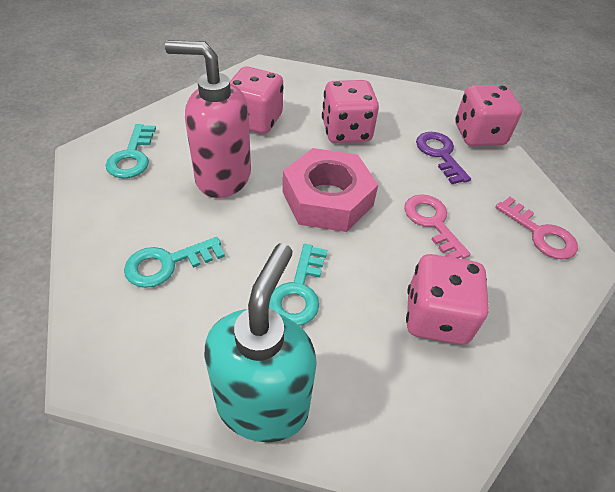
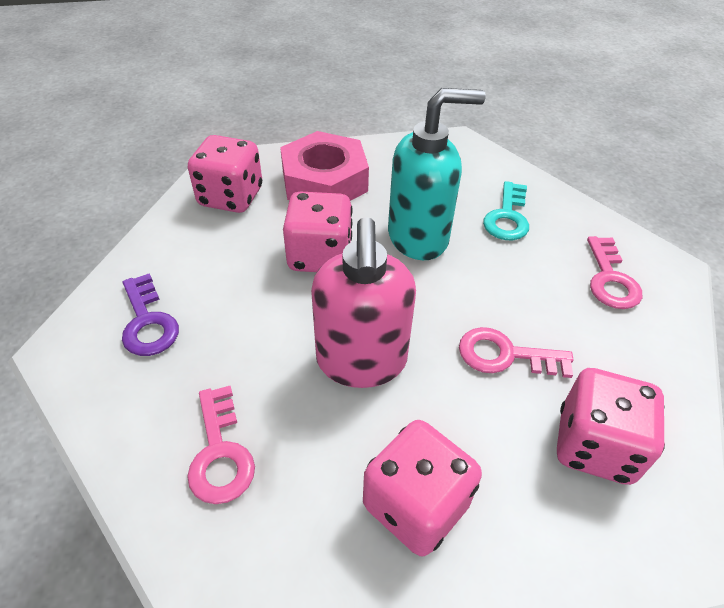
pink key: 2 -> 3
turquoise key: 3 -> 1

